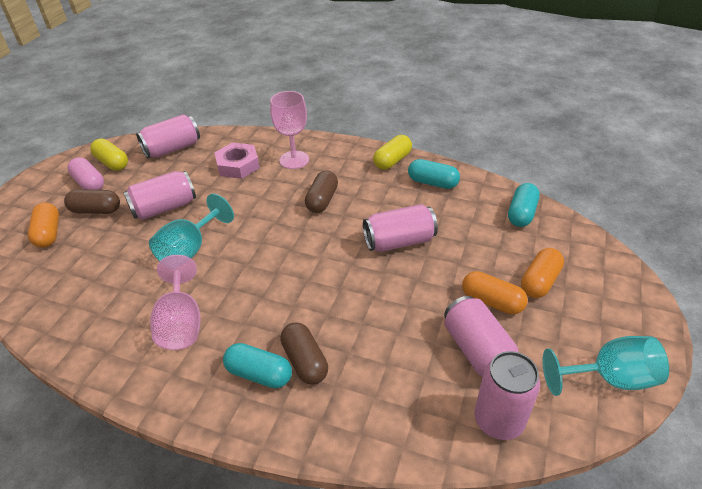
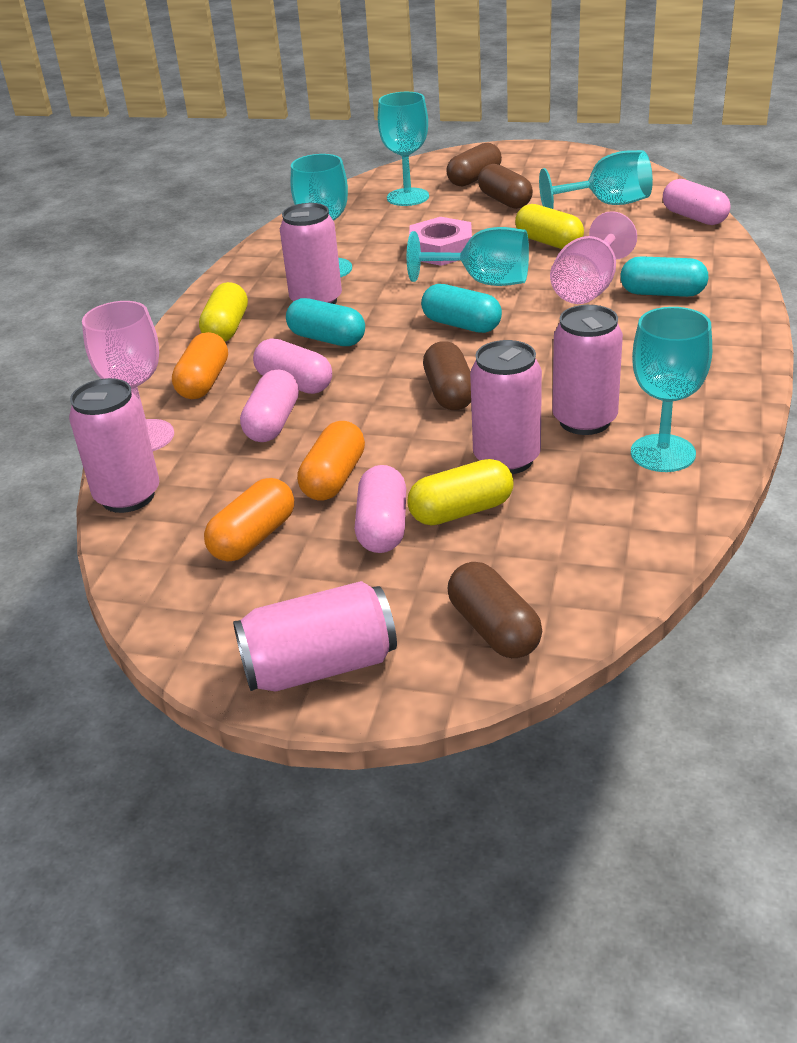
brown capsule: 3 -> 4
pink capsule: 1 -> 4
turquoise goblet: 2 -> 5
yellow capsule: 2 -> 3

